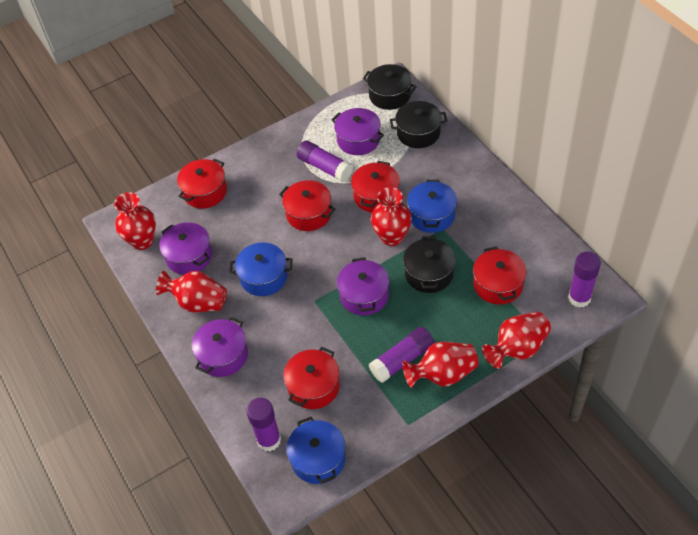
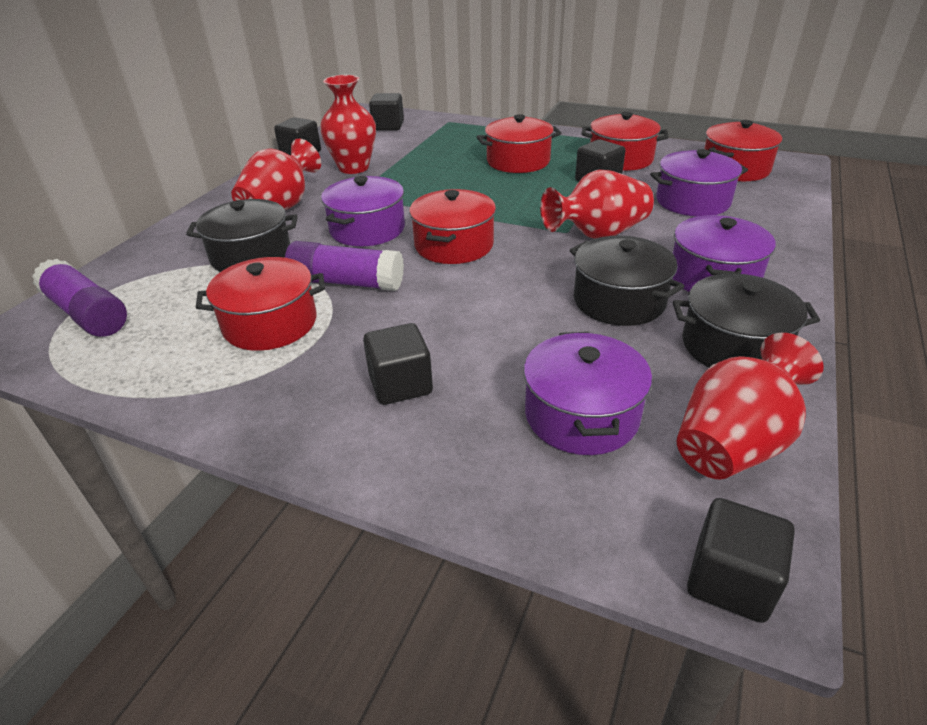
black cube: 0 -> 5
blue pot: 3 -> 0
purple glue stick: 4 -> 2
red vase: 5 -> 4

